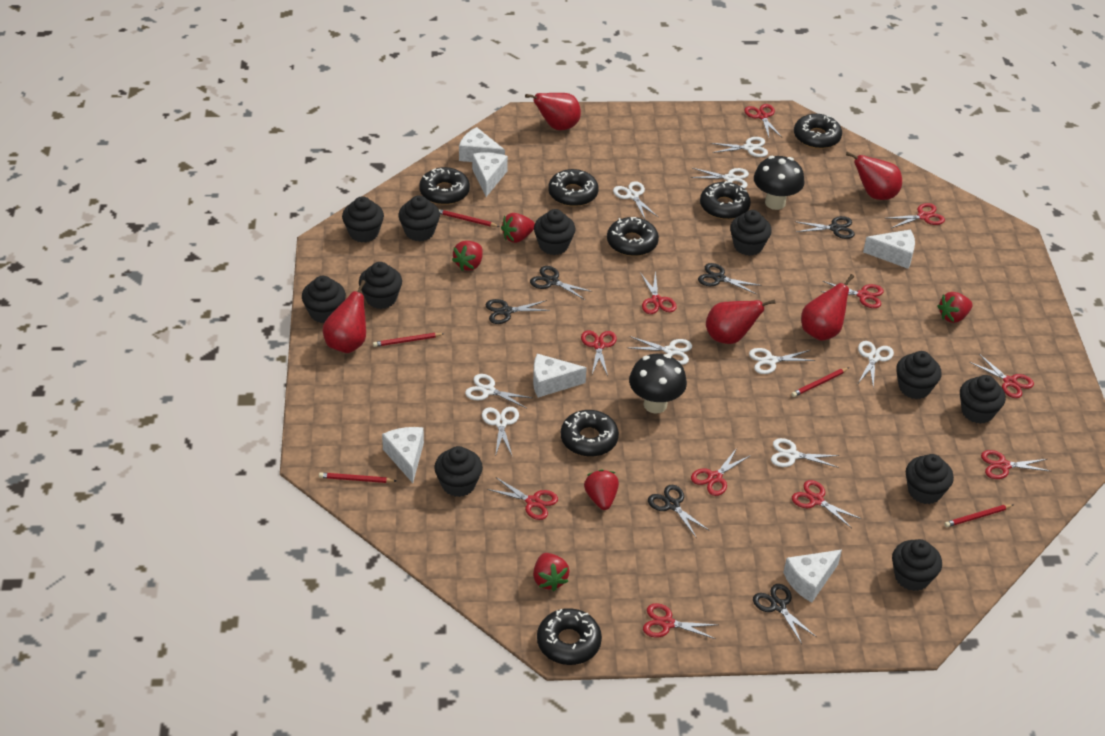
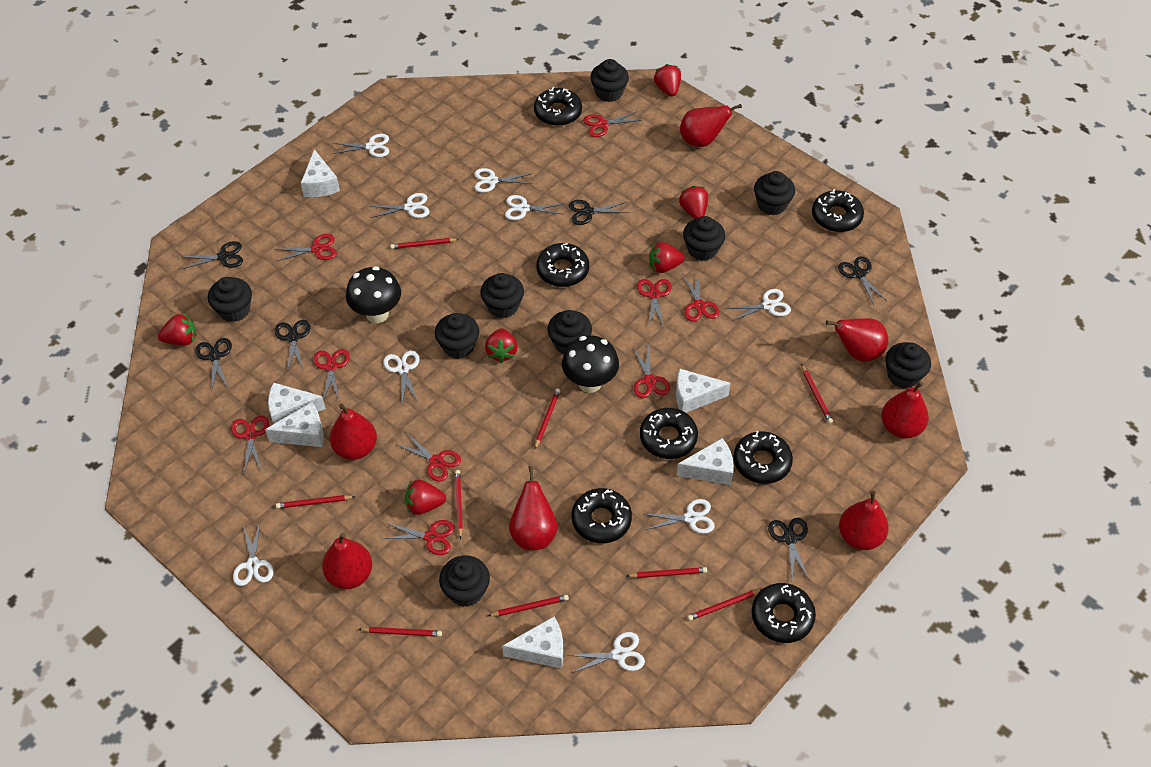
black cupcake: 11 -> 9
red pear: 5 -> 7
red pencil: 5 -> 9
red scissors: 11 -> 9
red strawberry: 5 -> 6

